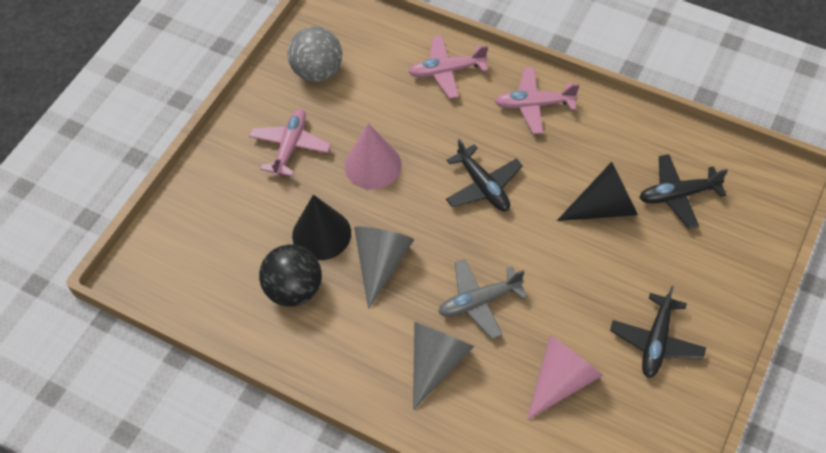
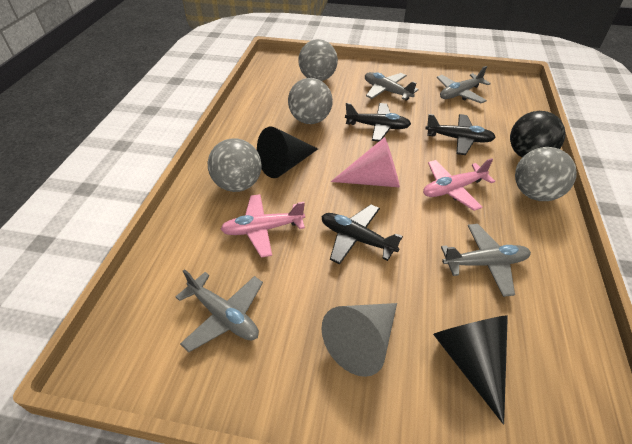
grey ball: 1 -> 4
grey cone: 2 -> 1
grey plane: 1 -> 4
pink cone: 2 -> 1
pink plane: 3 -> 2

